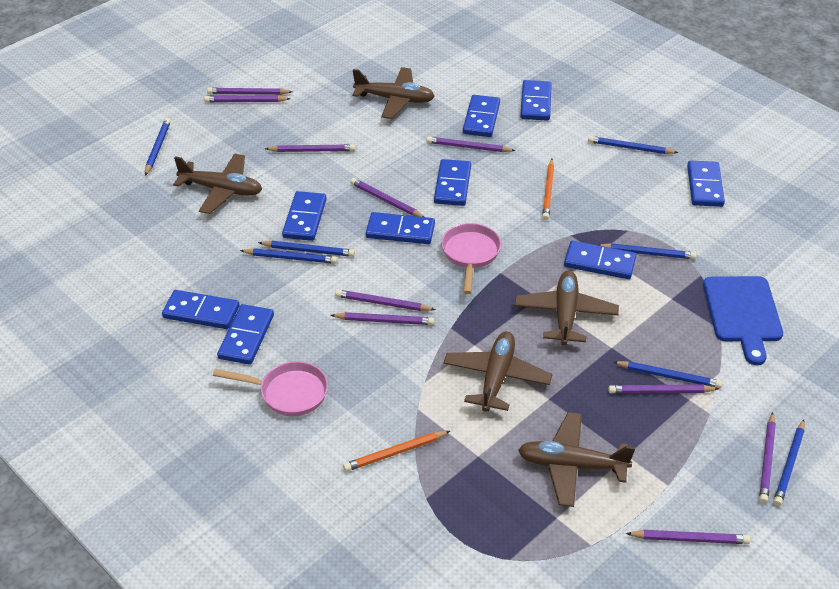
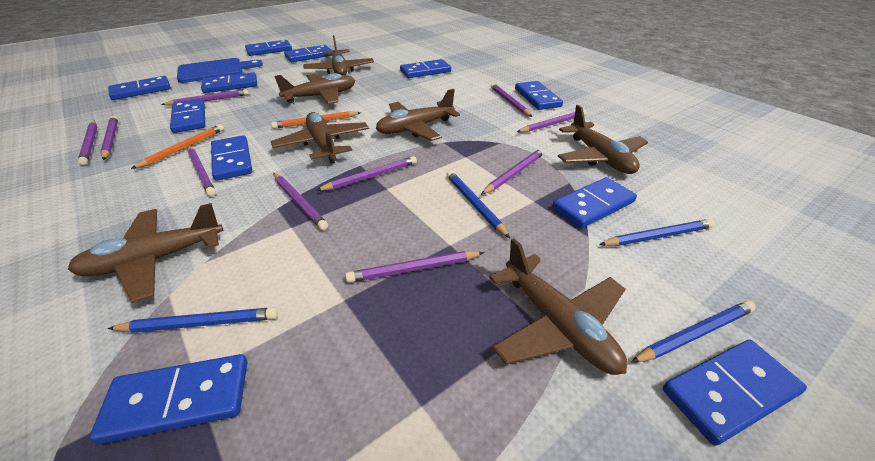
blue domino: 9 -> 11
blue pencil: 7 -> 4
brown plane: 5 -> 7
pink pan: 2 -> 0

